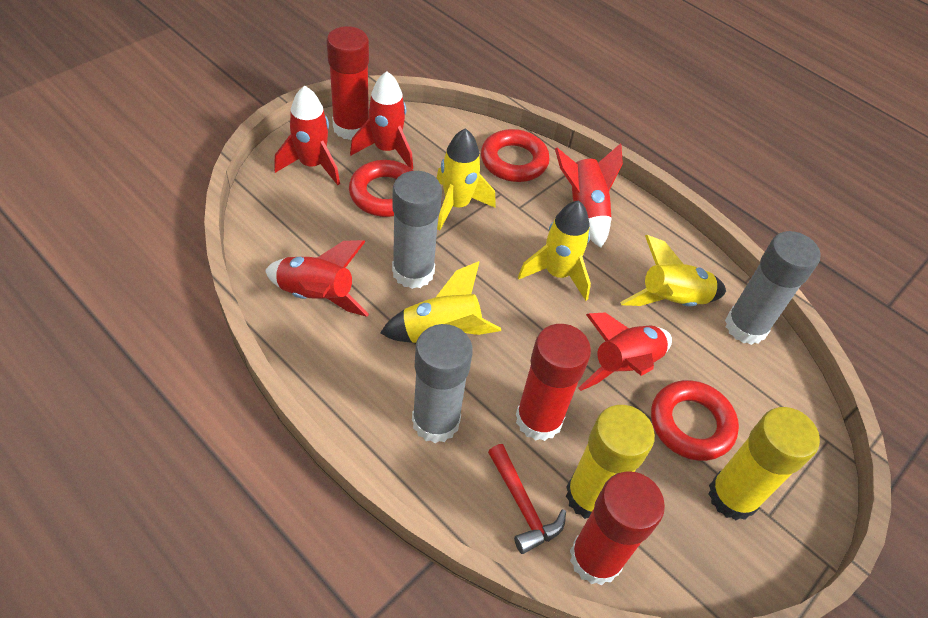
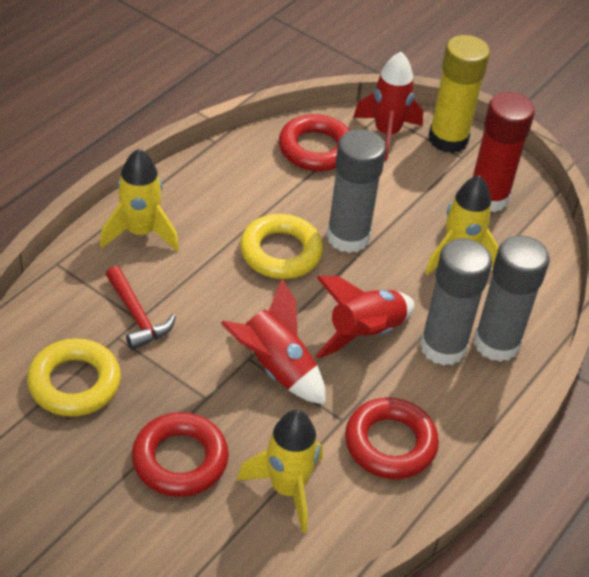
red glue stick: 3 -> 1
red rocket: 5 -> 3
yellow glue stick: 2 -> 1
yellow ring: 0 -> 2
yellow rocket: 4 -> 3

